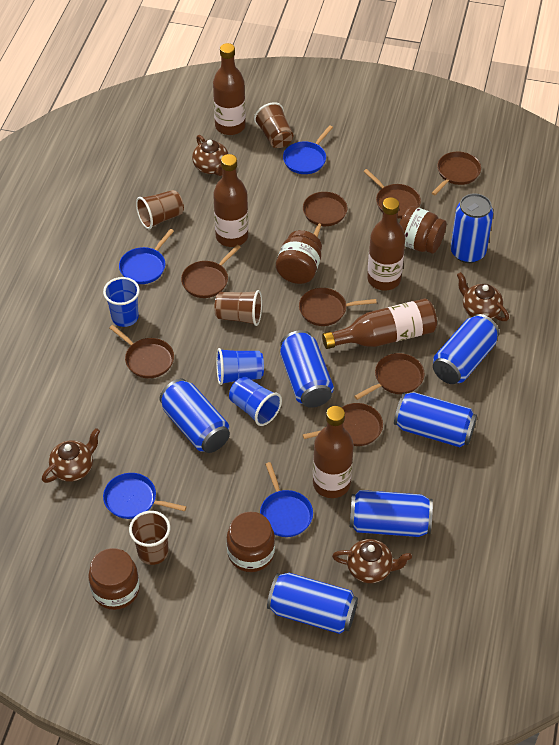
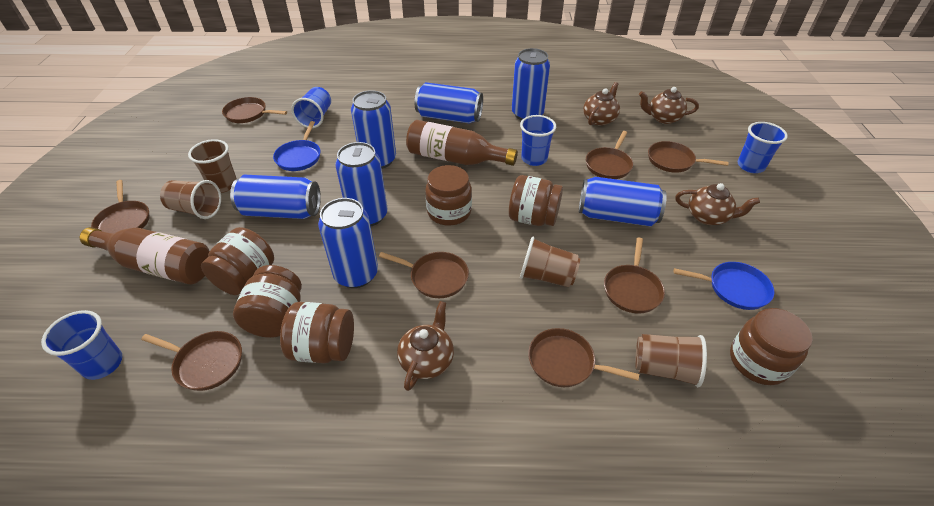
blue cup: 3 -> 4
blue pan: 4 -> 2
brown bottle: 5 -> 2
brown jar: 4 -> 6

